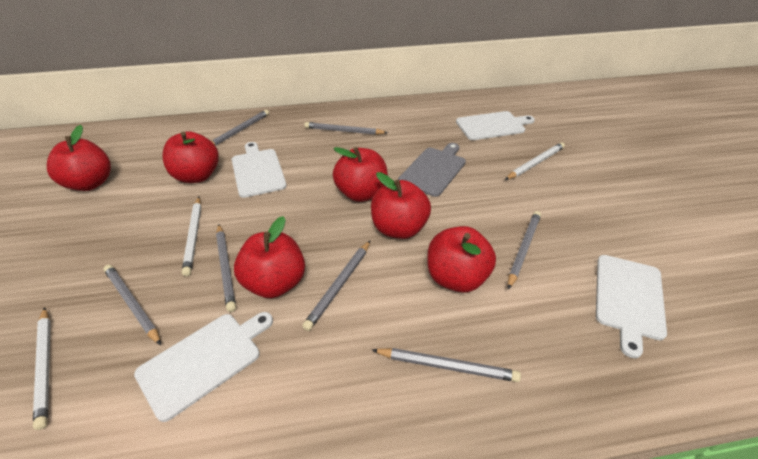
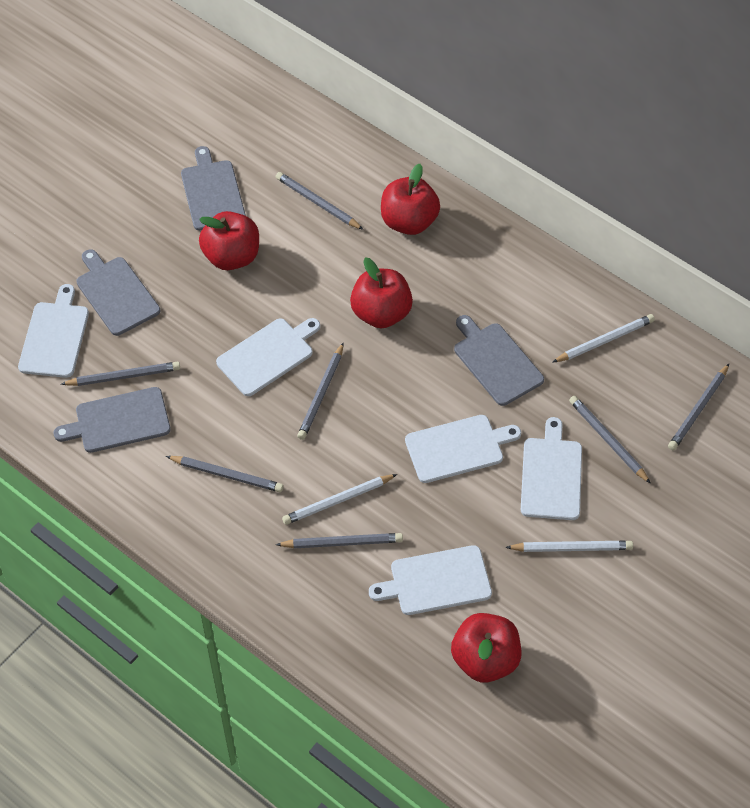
grey cutting board: 1 -> 4
red apple: 6 -> 4
white cutting board: 4 -> 5

